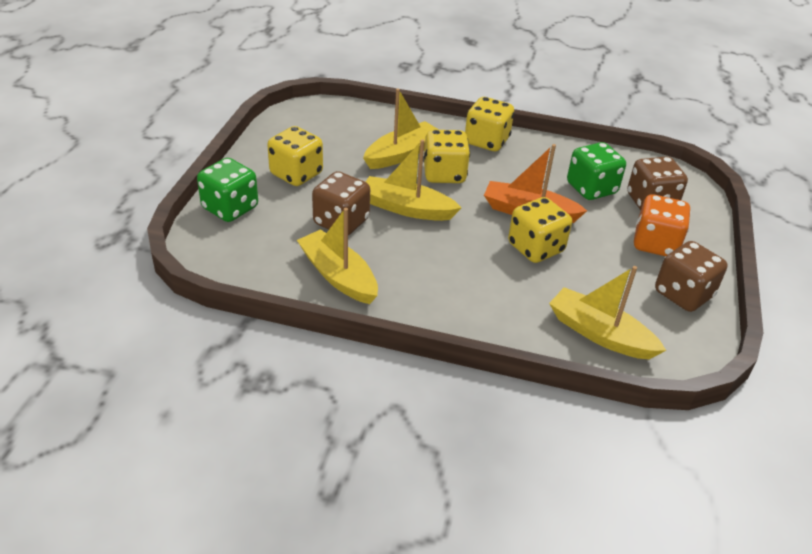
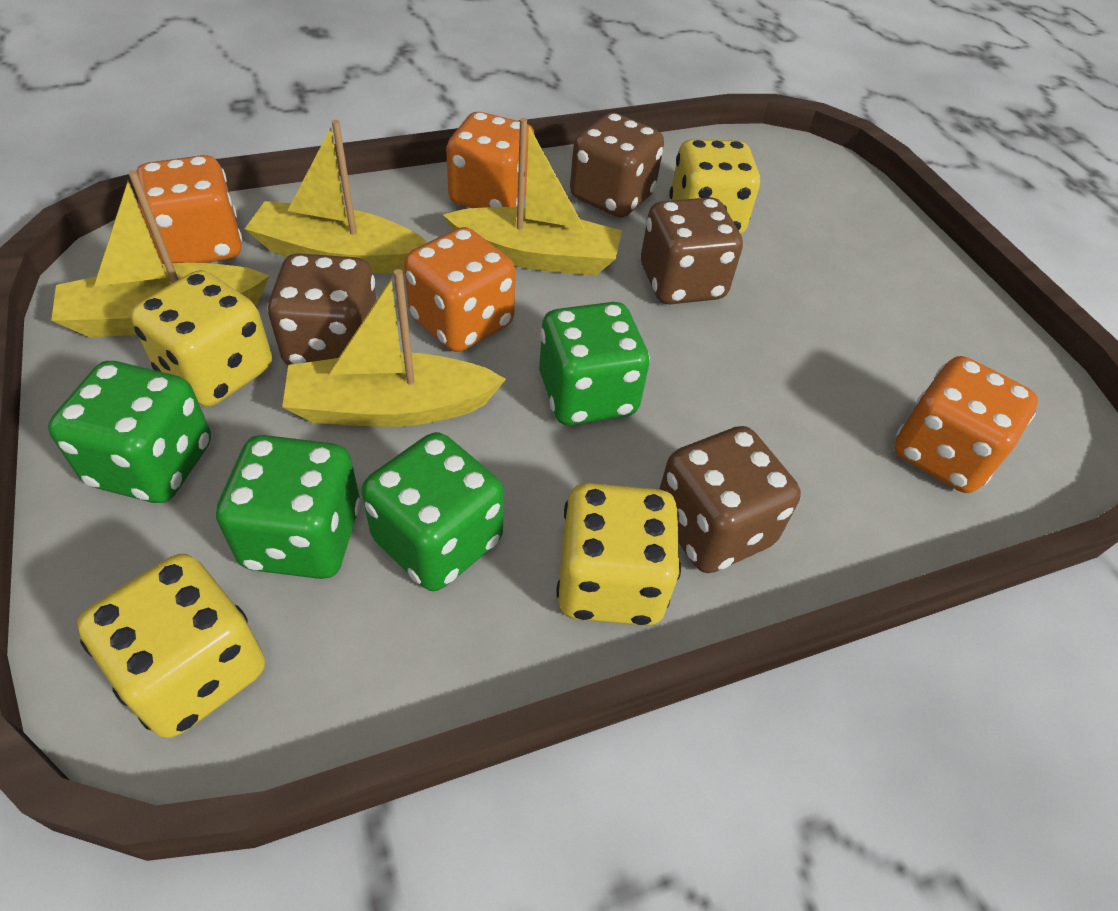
brown dice: 3 -> 4
green dice: 2 -> 4
orange boat: 1 -> 0
orange dice: 1 -> 4

